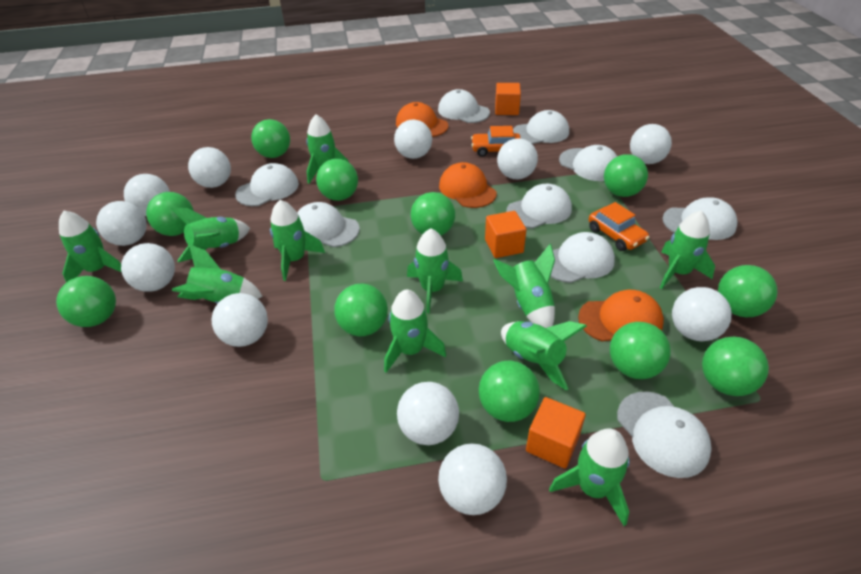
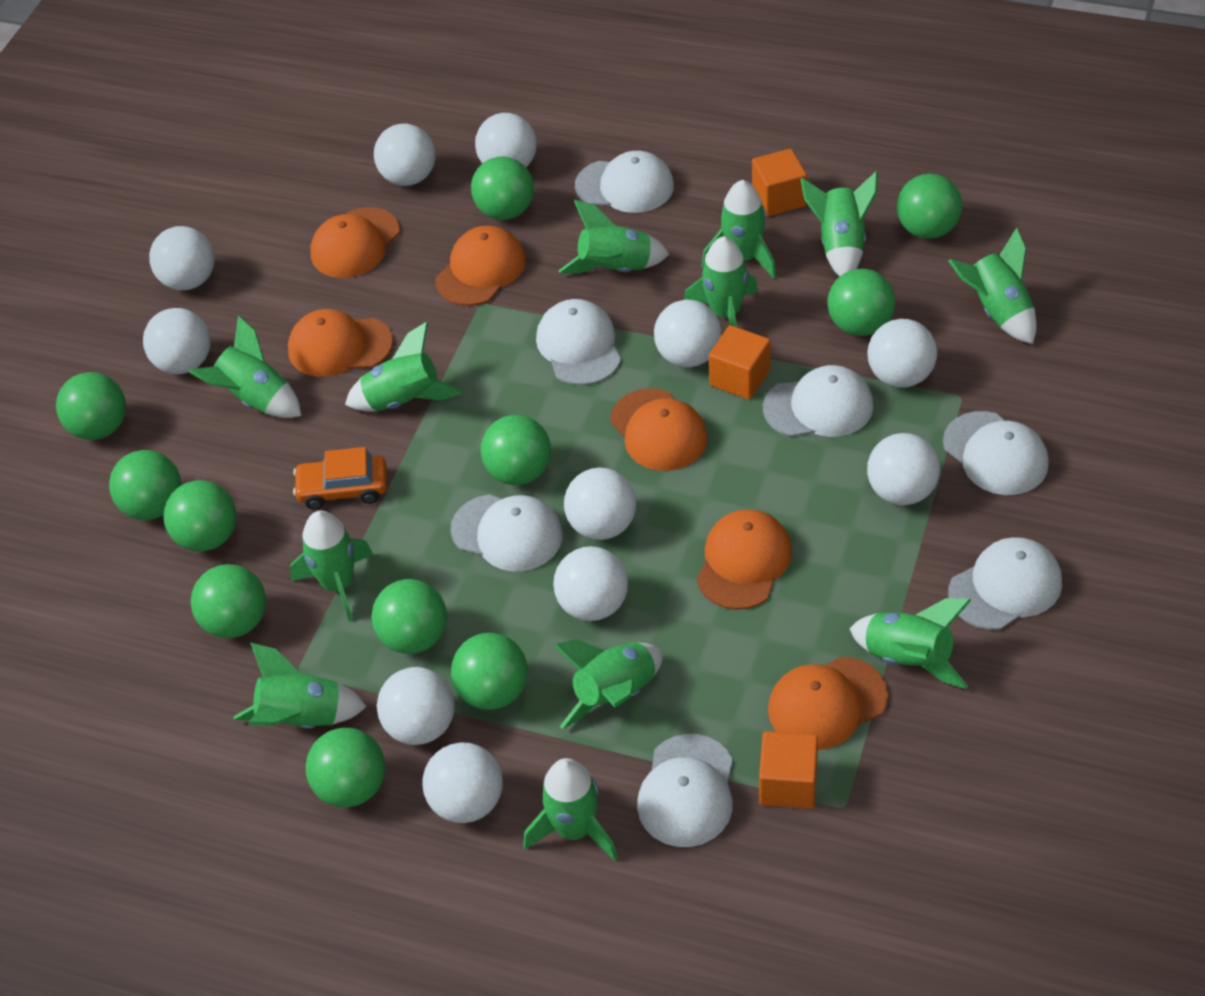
green rocket: 11 -> 12
orange cap: 3 -> 6
orange car: 2 -> 1
white cap: 9 -> 7

